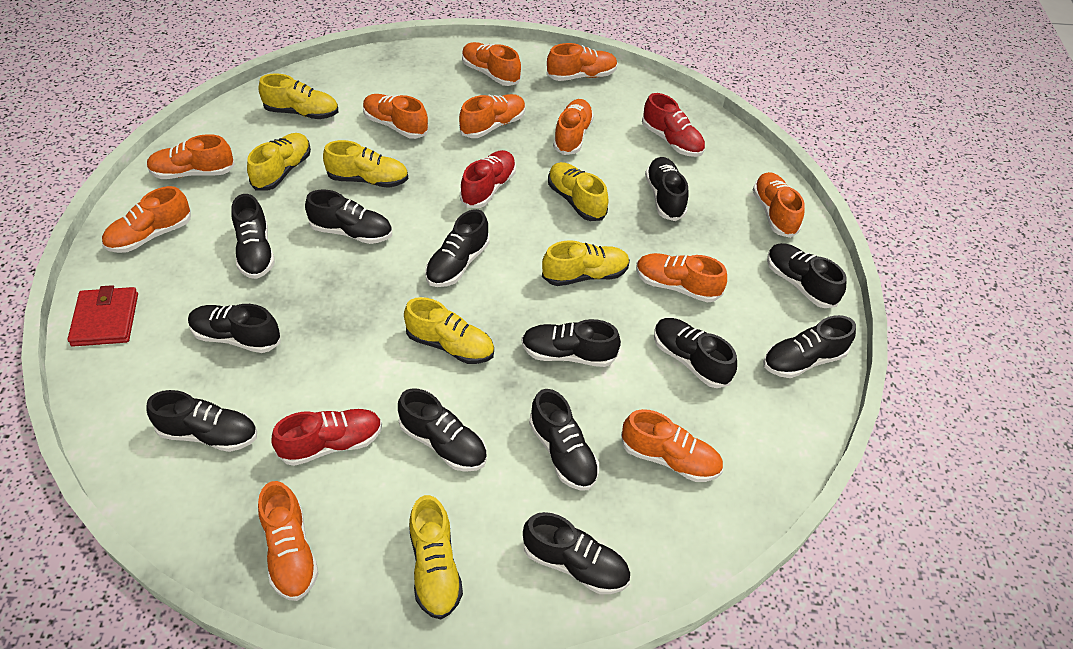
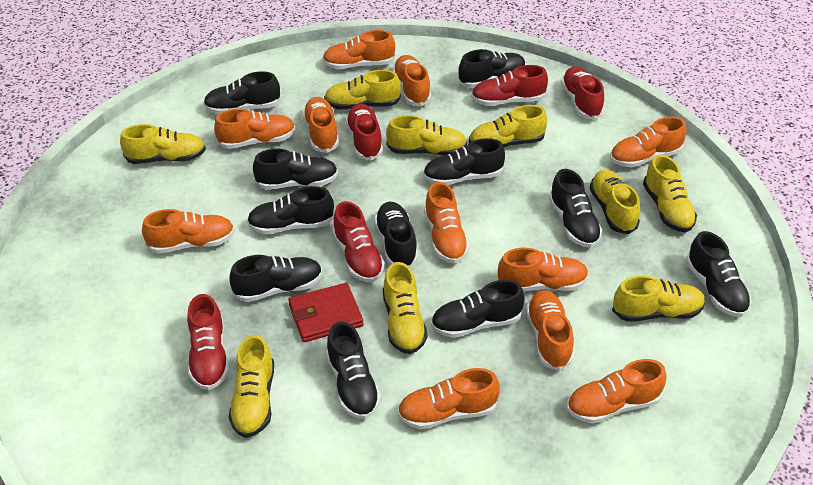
black shoe: 13 -> 11
red shoe: 3 -> 5
yellow shoe: 7 -> 9

